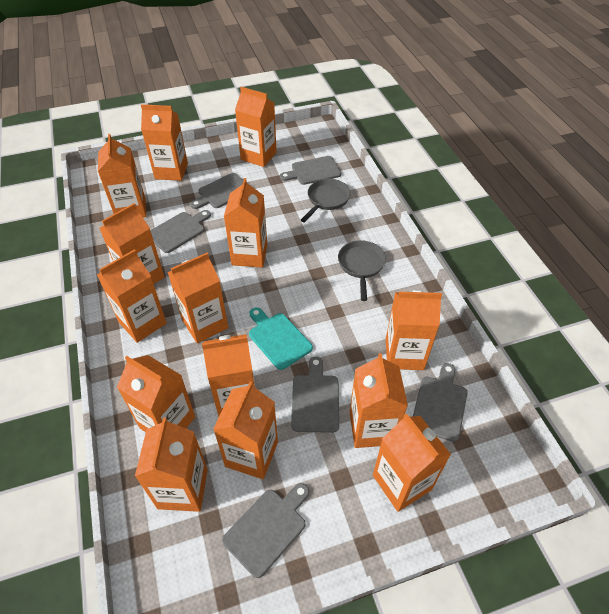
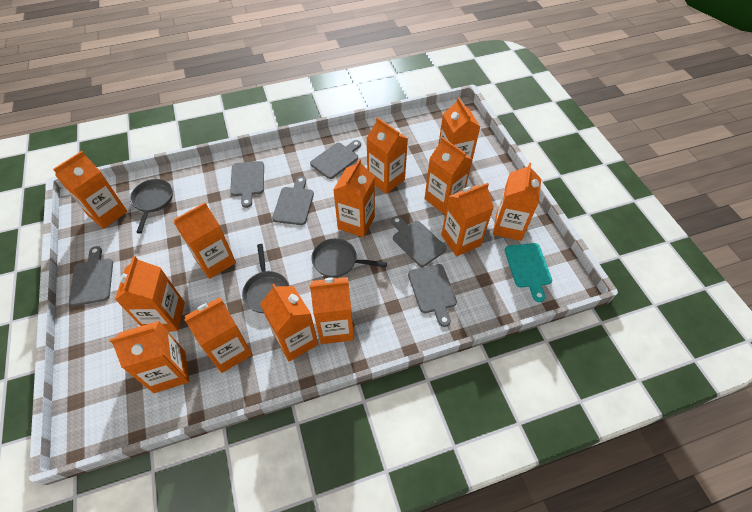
grey pan: 2 -> 3
orange carton: 14 -> 13

